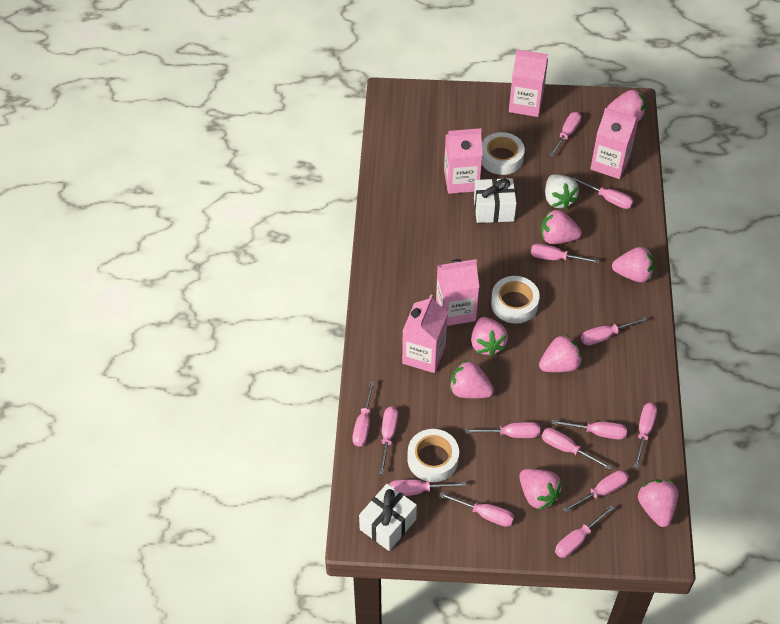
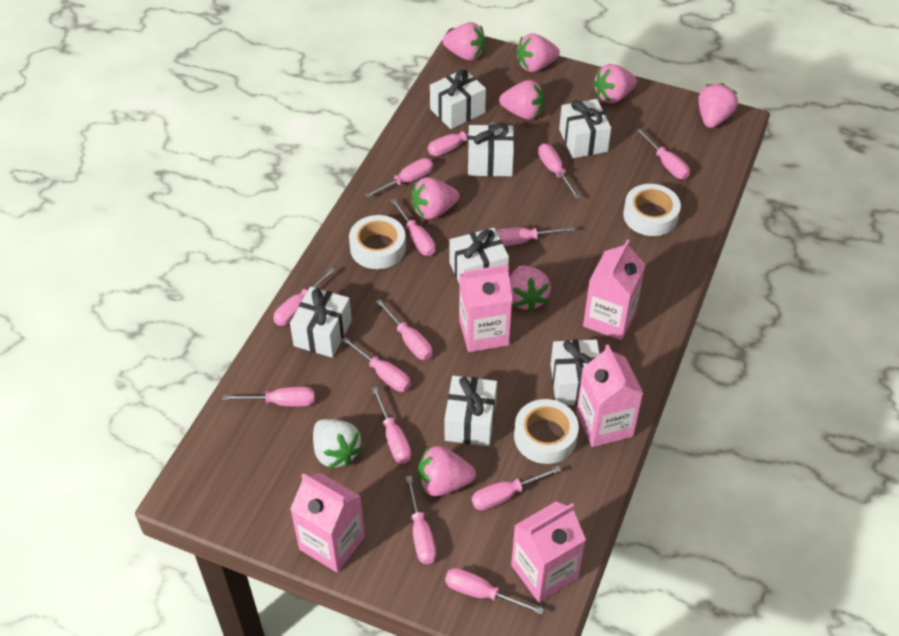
white gift: 2 -> 7

